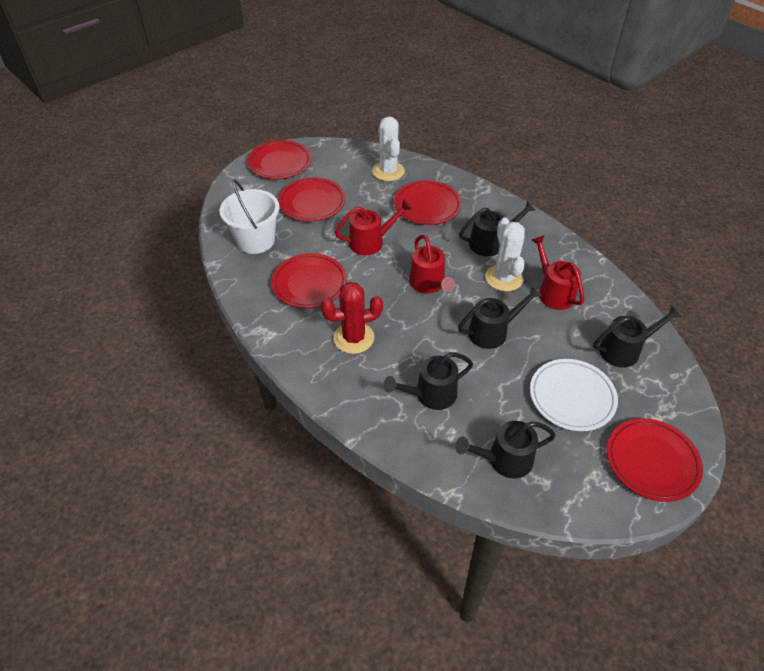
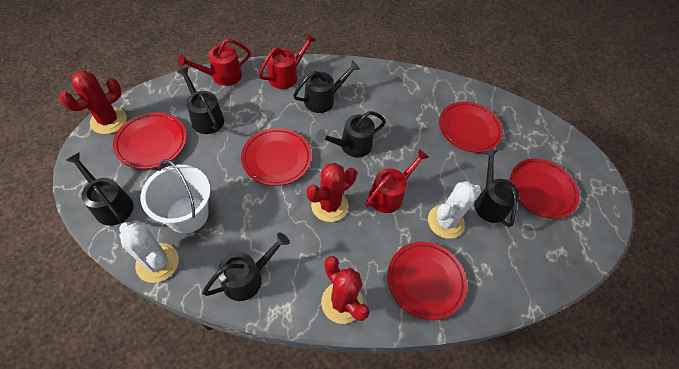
black watering can: 5 -> 6
red cactus: 1 -> 3
white plate: 1 -> 0

